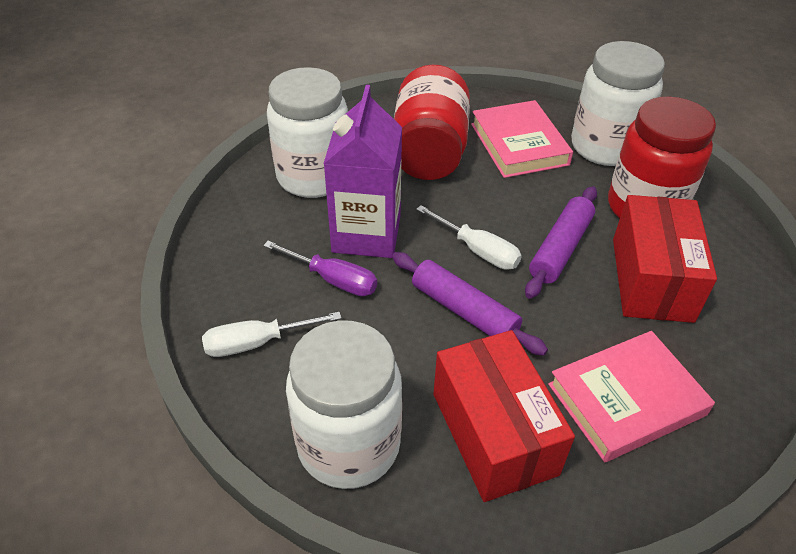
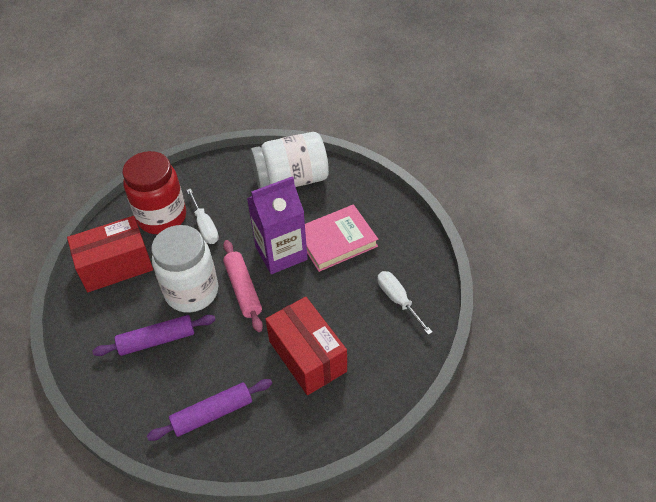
pink book: 2 -> 1
pink rolling pin: 0 -> 1
purple screwdriver: 1 -> 0
red jar: 2 -> 1
white jar: 3 -> 2

